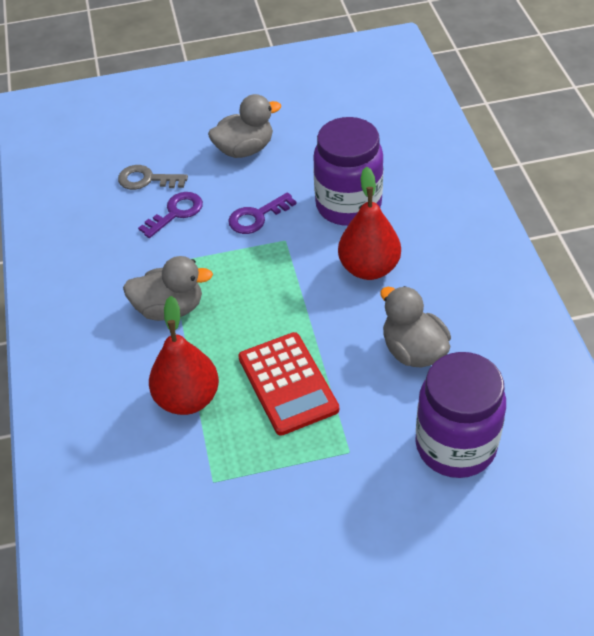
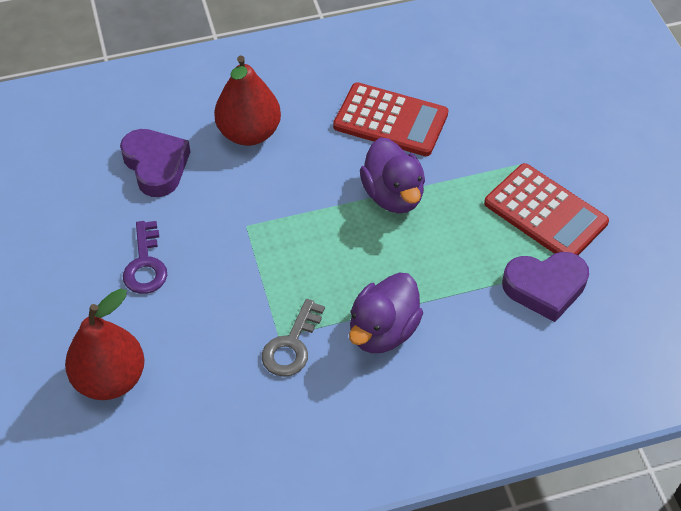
grey duck: 3 -> 0
purple duck: 0 -> 2
purple heart: 0 -> 2
purple jar: 2 -> 0
purple key: 2 -> 1
red calculator: 1 -> 2

